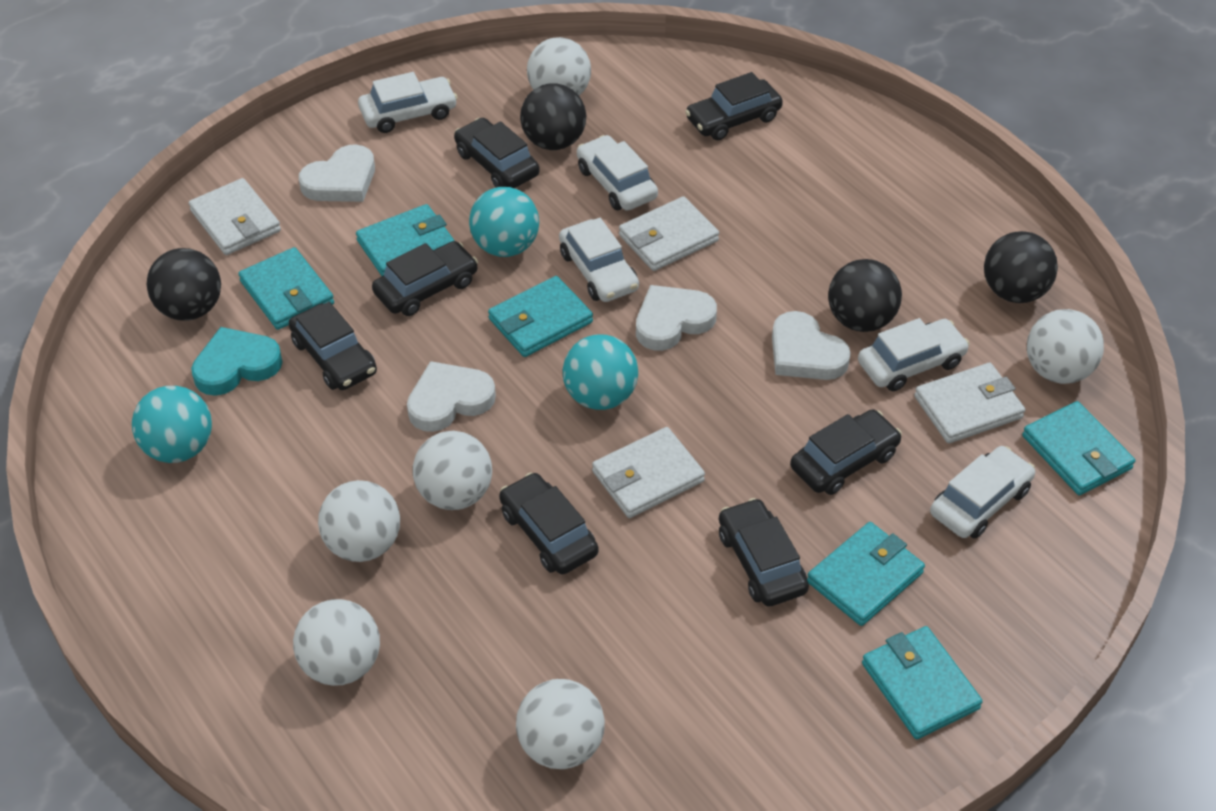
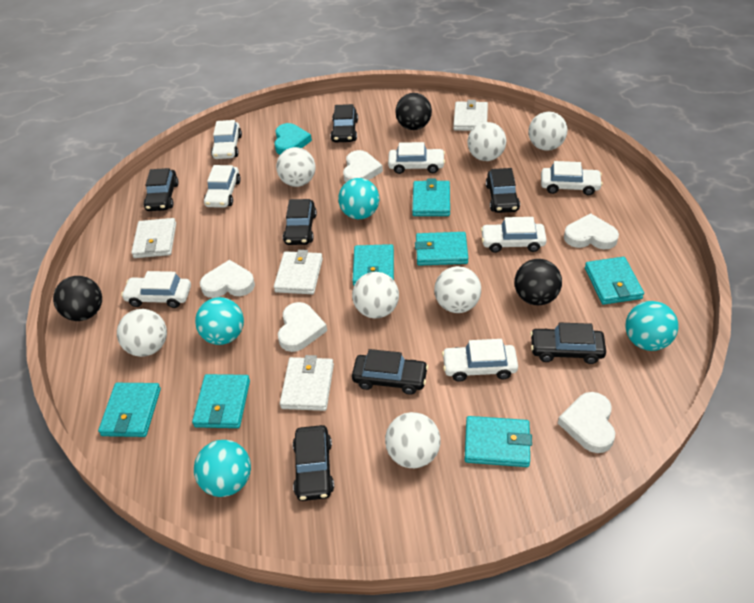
black ball: 4 -> 3
turquoise ball: 3 -> 4
turquoise wallet: 6 -> 7
white ball: 6 -> 7
white car: 5 -> 7
white heart: 4 -> 5

